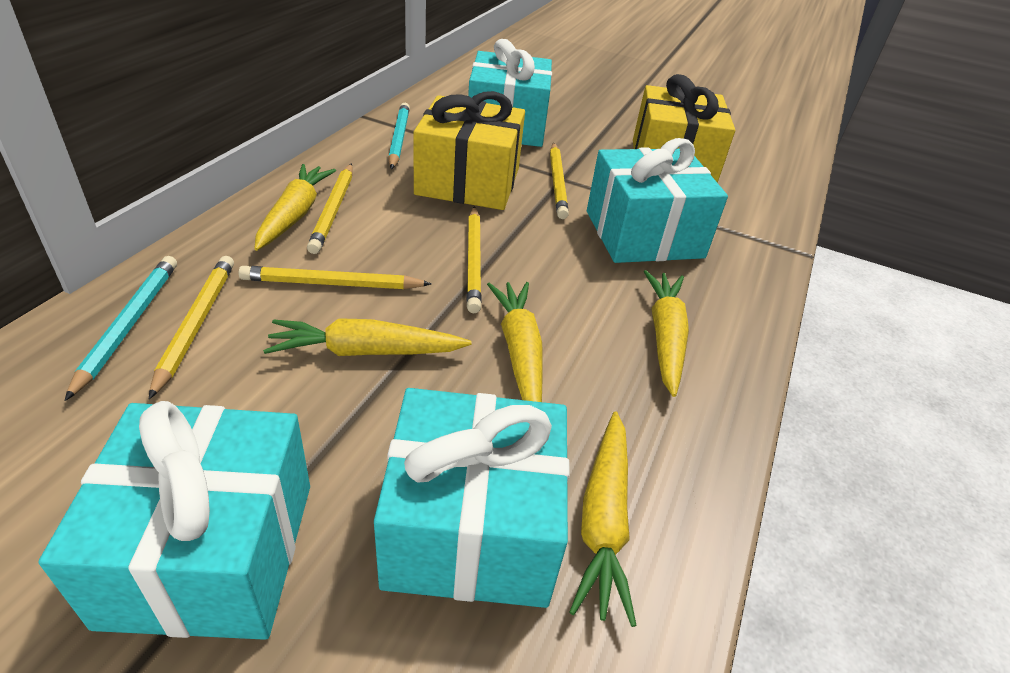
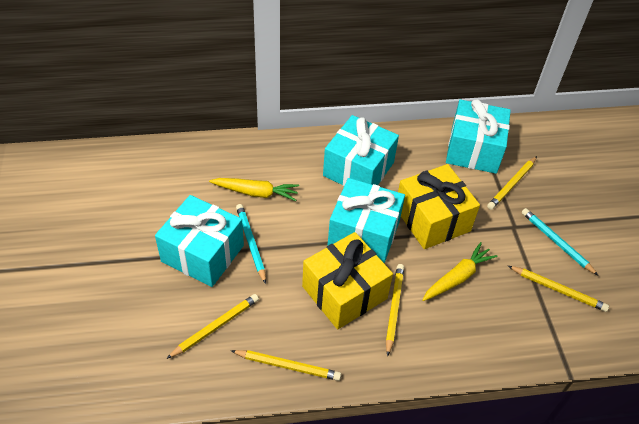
yellow carrot: 5 -> 2

